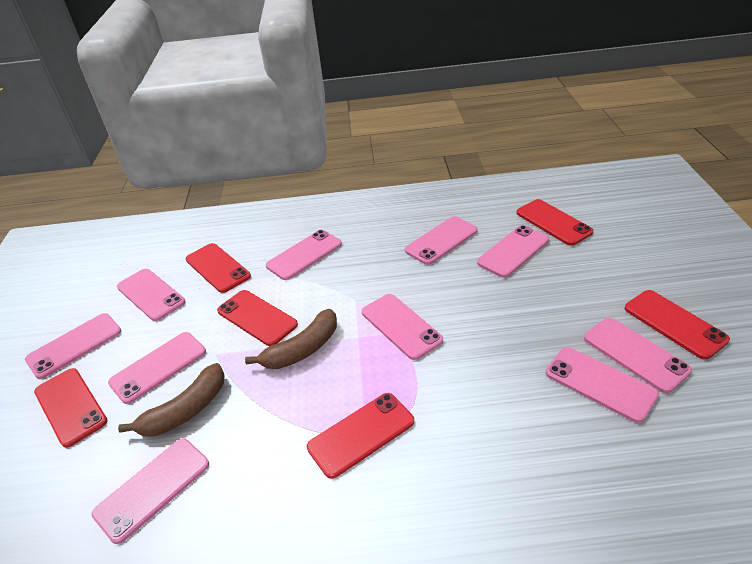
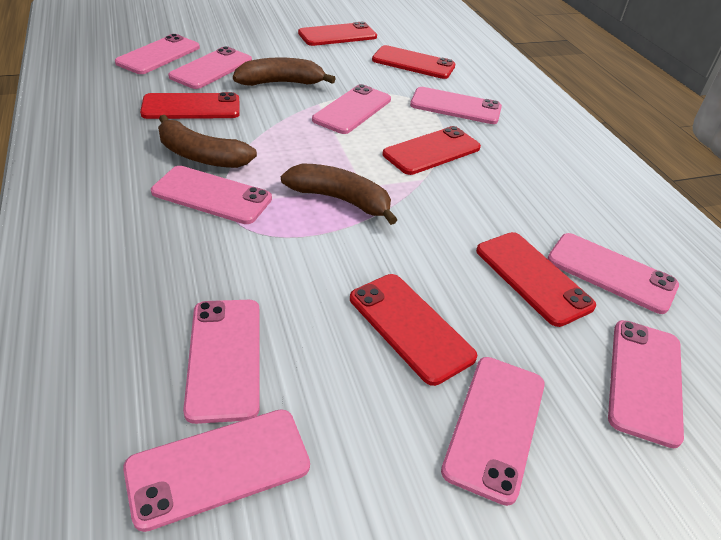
brown banana: 2 -> 3

